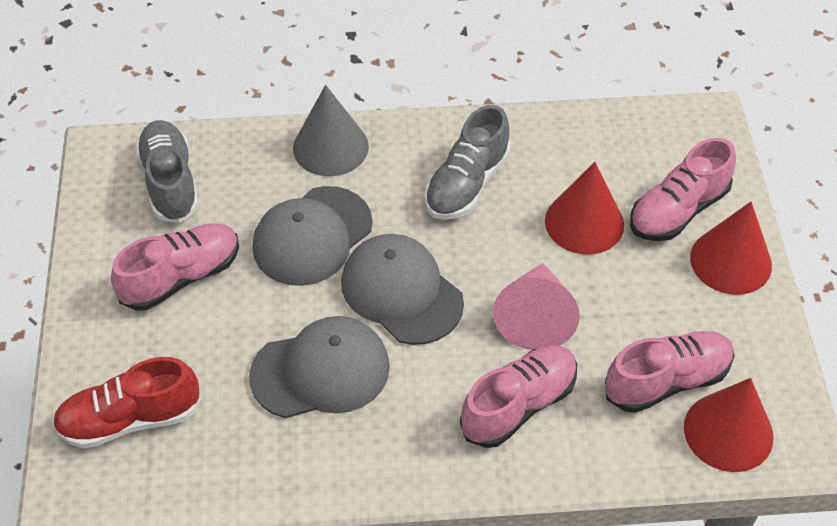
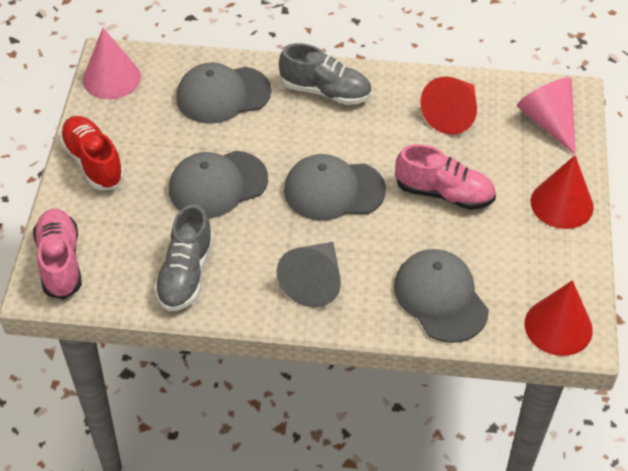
grey cap: 3 -> 4
pink cone: 1 -> 2
pink shoe: 4 -> 2

